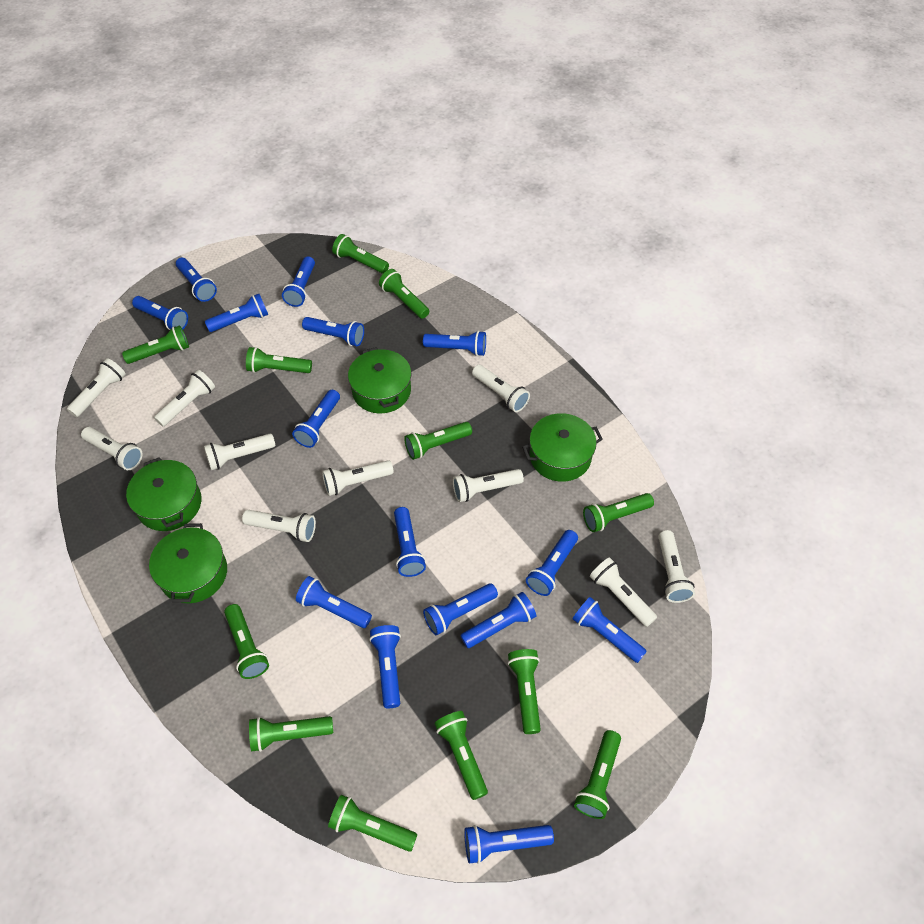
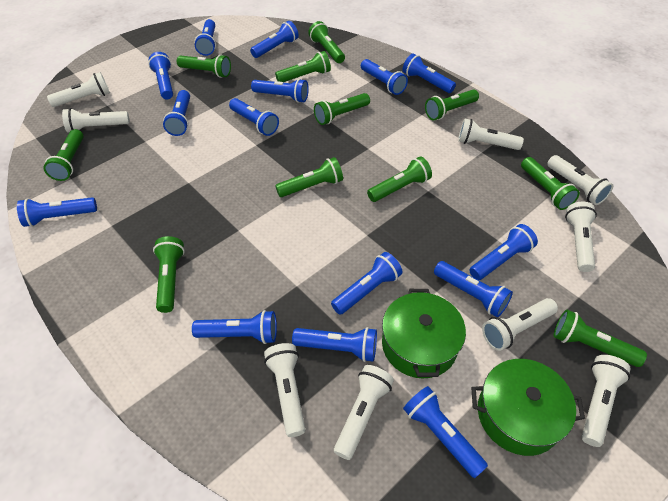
green flashlight: 12 -> 11
green pot: 4 -> 2
white flashlight: 10 -> 9

